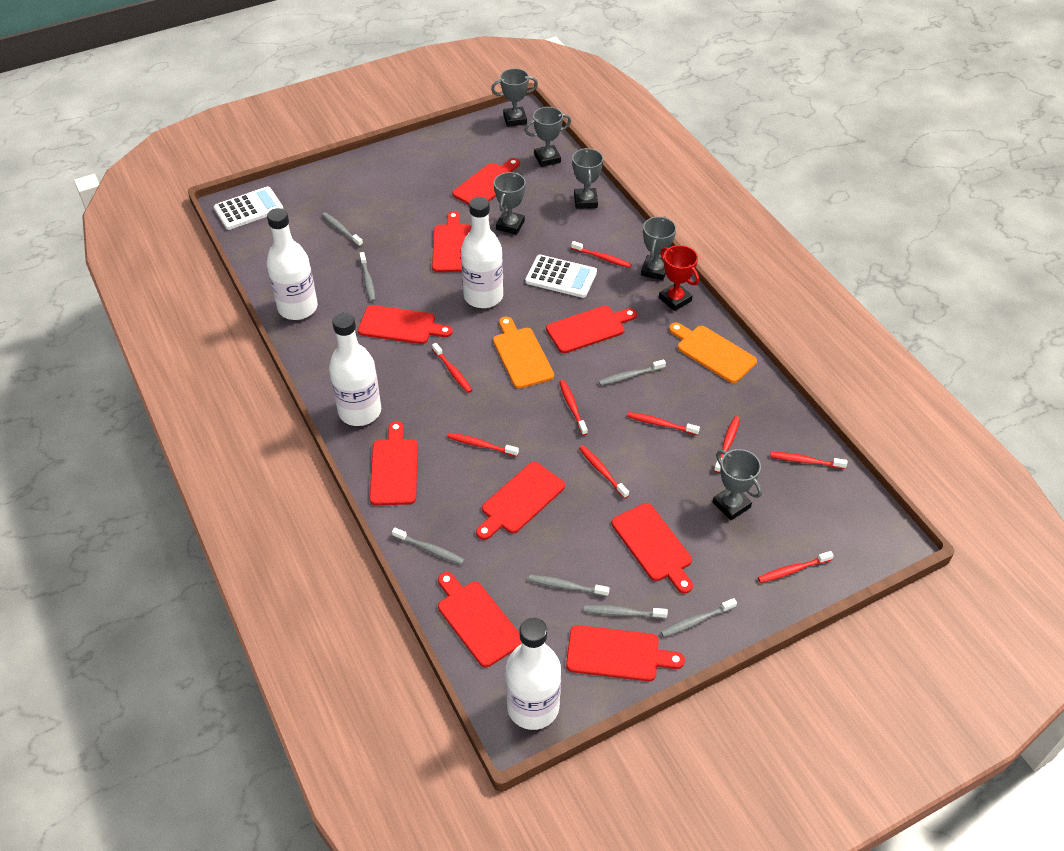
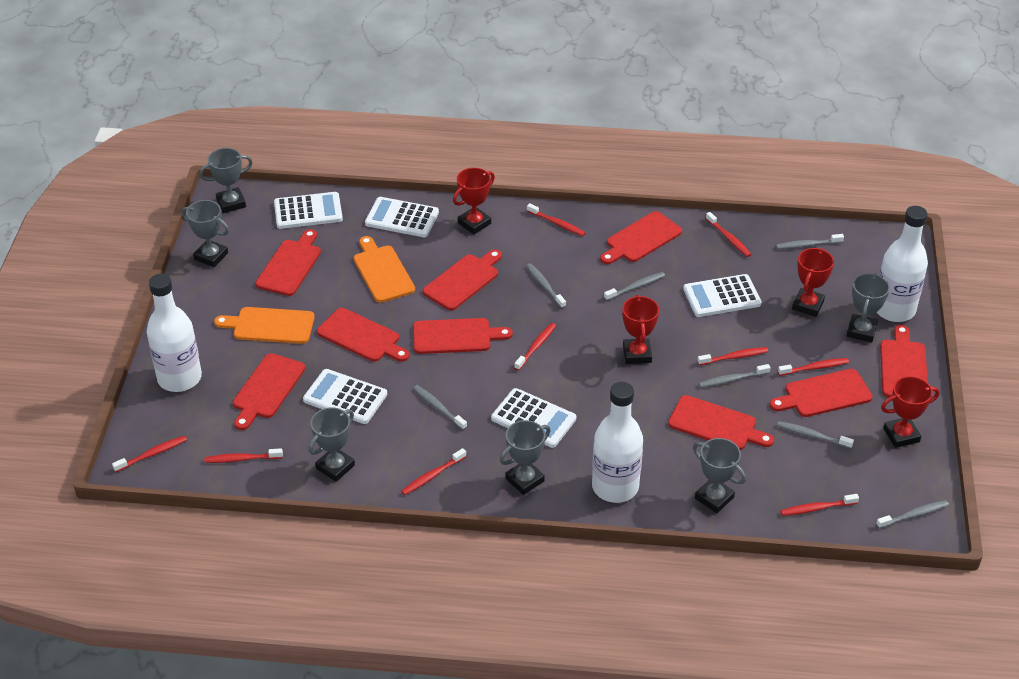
red trophy: 1 -> 4
white bottle: 4 -> 3
white calculator: 2 -> 5

